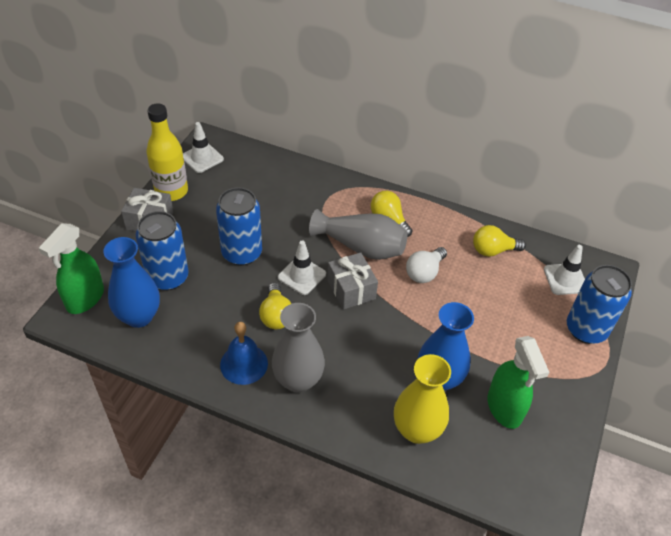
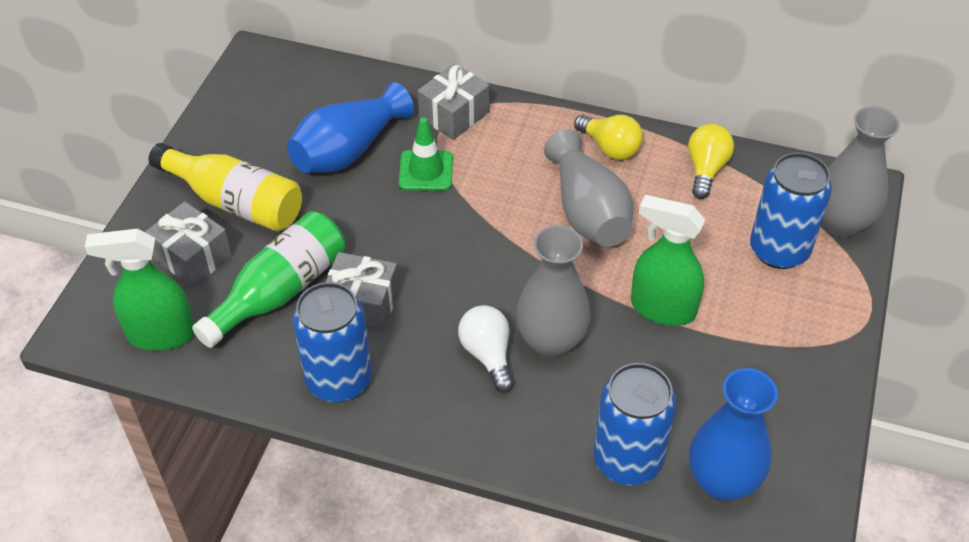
blue bell: 1 -> 0
green bottle: 0 -> 1
green traffic cone: 0 -> 1
grey gift: 2 -> 3
grey vase: 2 -> 3
white traffic cone: 3 -> 0
yellow light bulb: 3 -> 2
yellow vase: 1 -> 0

